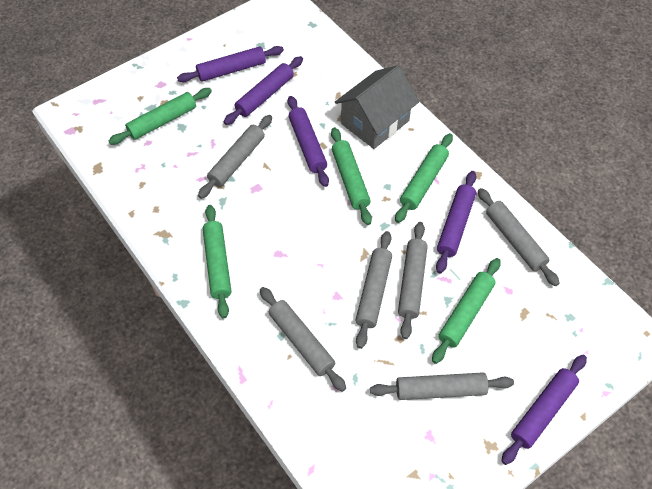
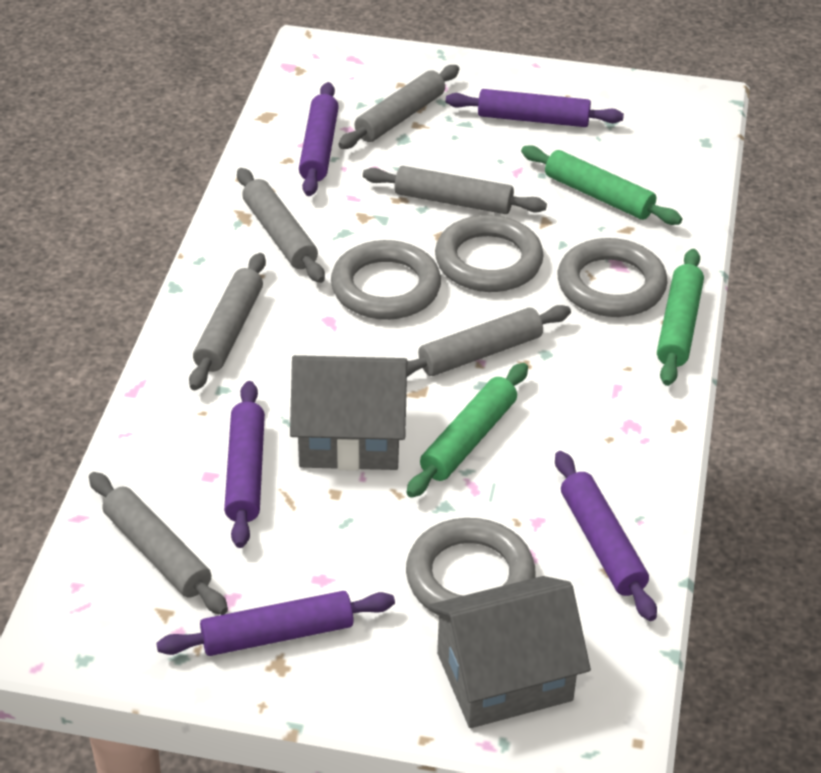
green rolling pin: 5 -> 3
grey house: 1 -> 2
grey ring: 0 -> 4

